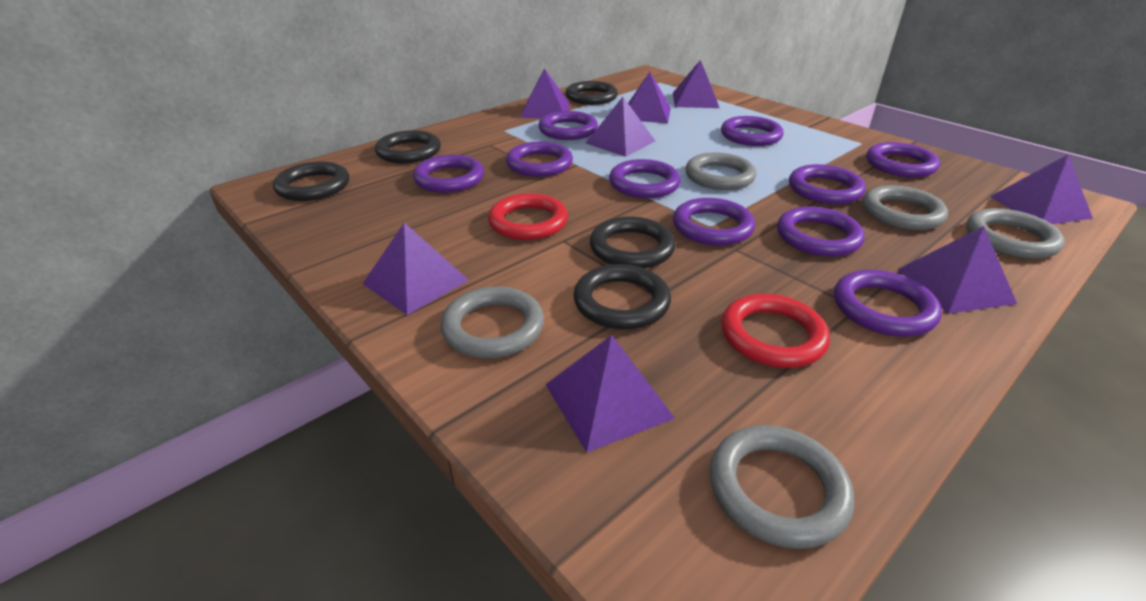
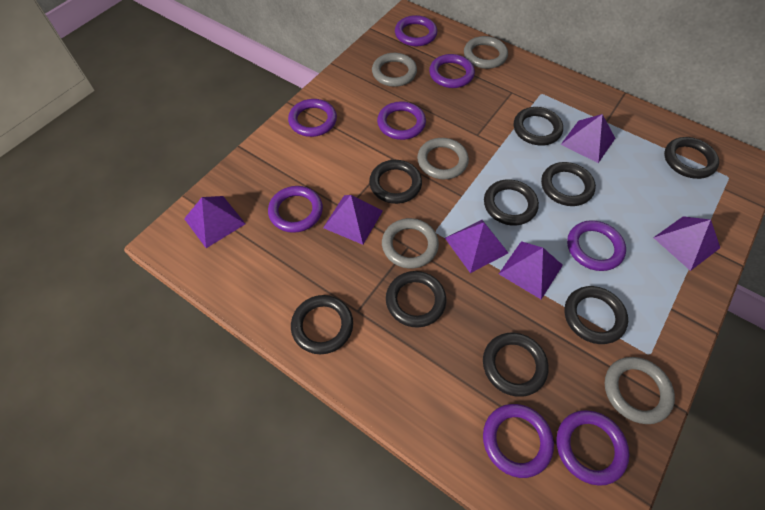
black ring: 5 -> 9
purple pyramid: 8 -> 6
purple ring: 10 -> 8
red ring: 2 -> 0

